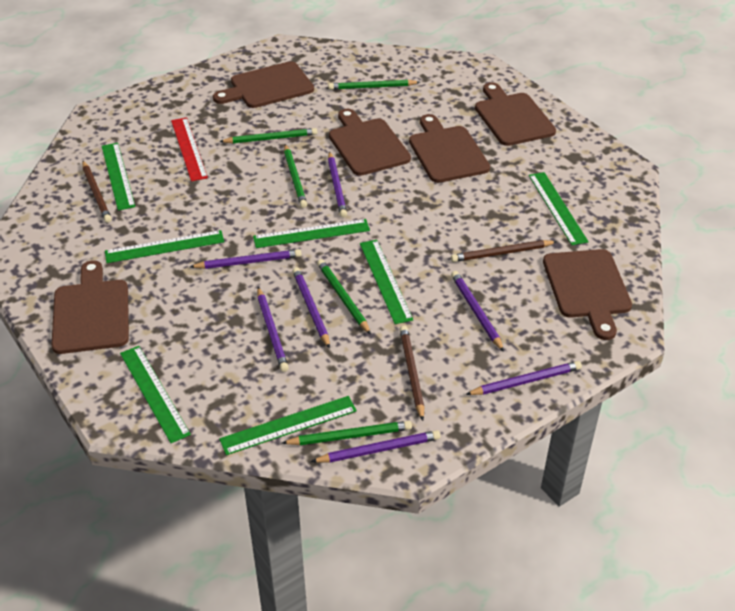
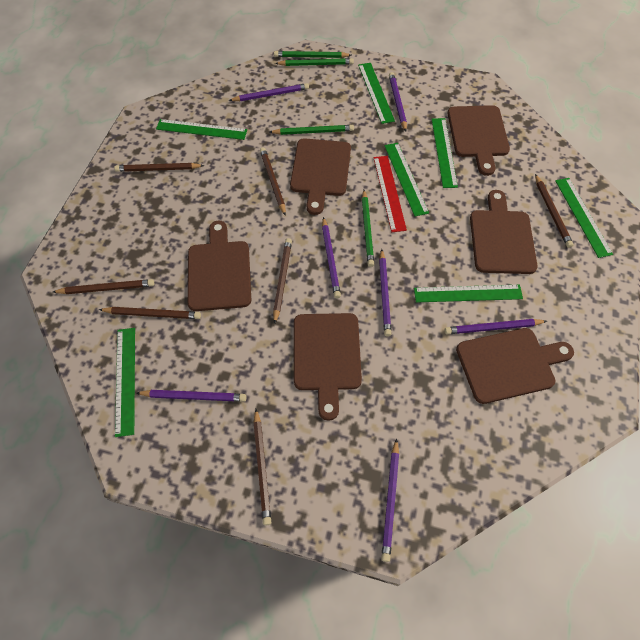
brown pencil: 3 -> 7
green pencil: 5 -> 4

